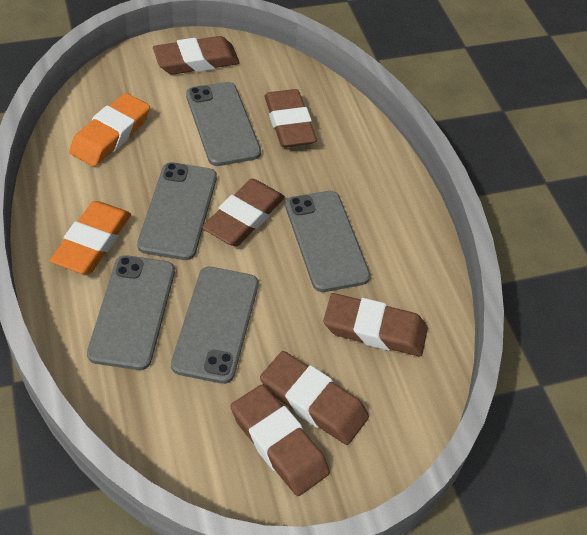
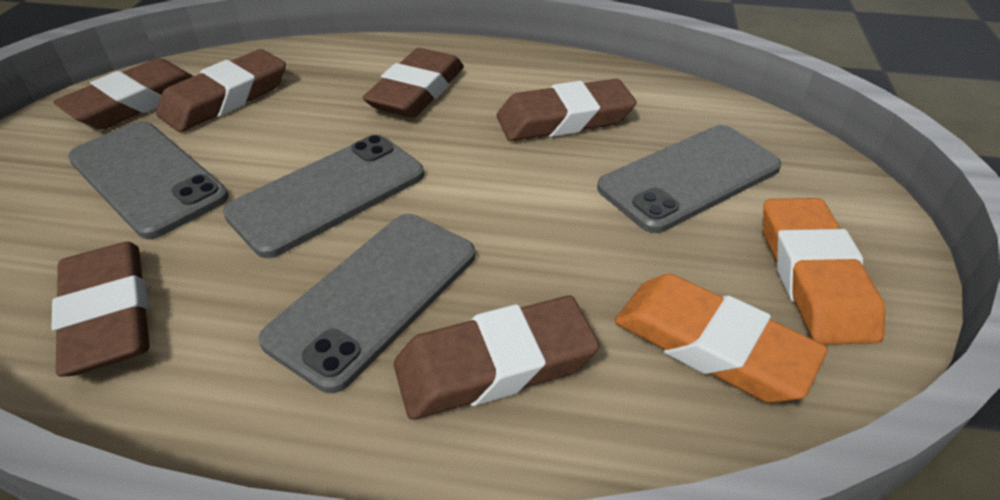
grey phone: 5 -> 4

